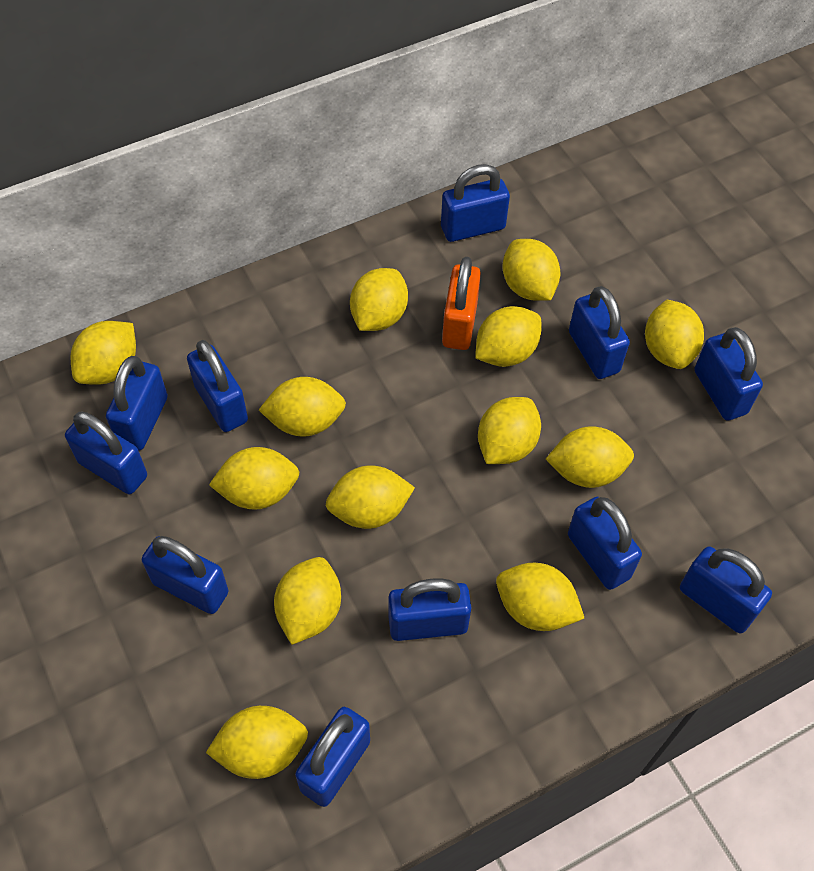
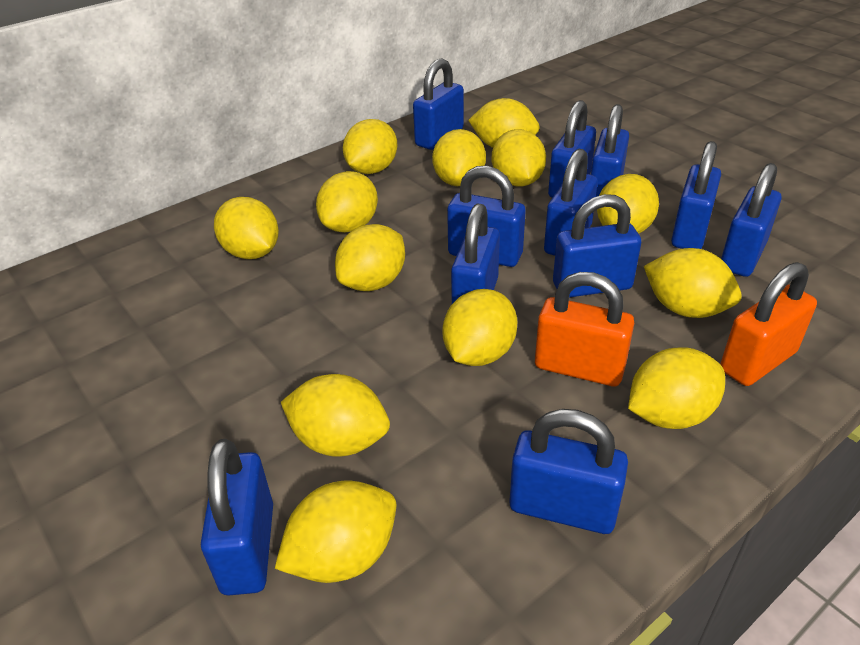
orange padlock: 1 -> 2

